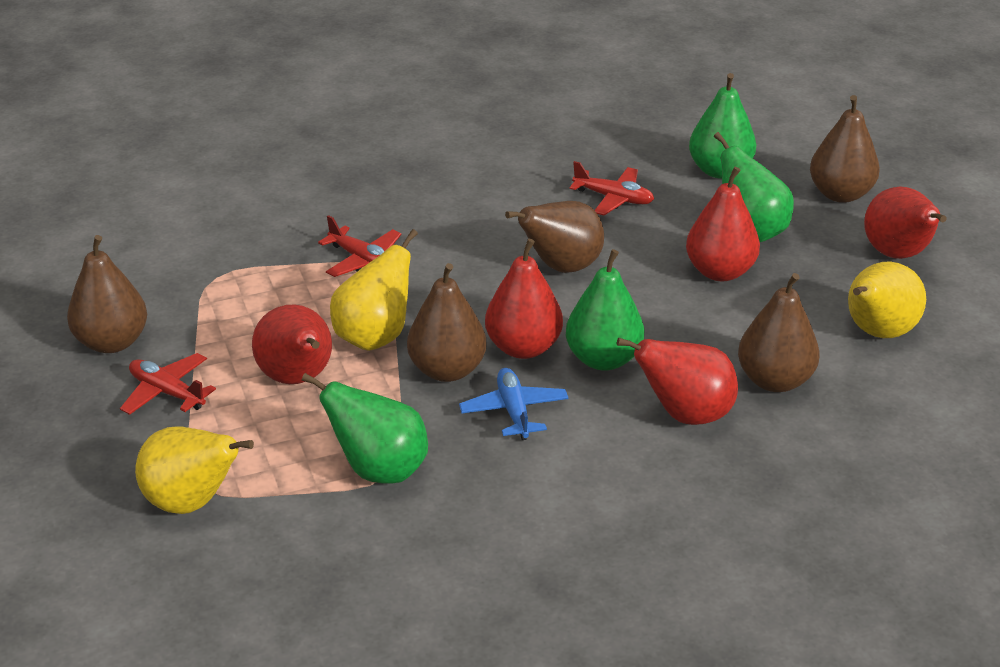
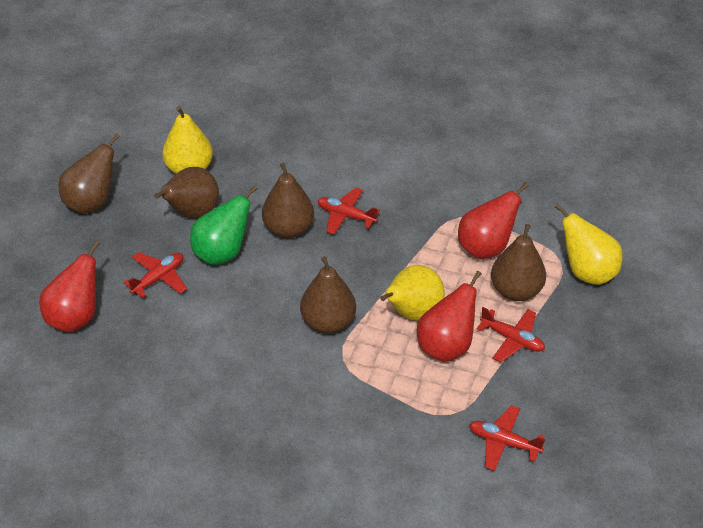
blue plane: 1 -> 0
green pear: 4 -> 1
red pear: 5 -> 3
red plane: 3 -> 4

